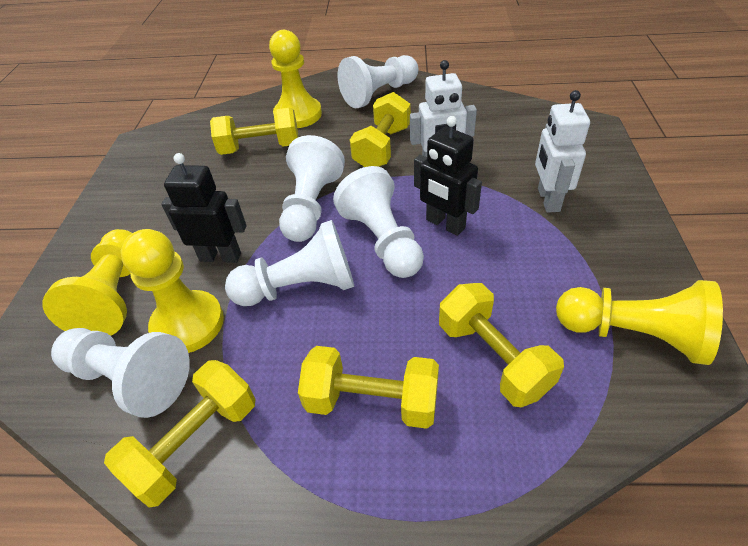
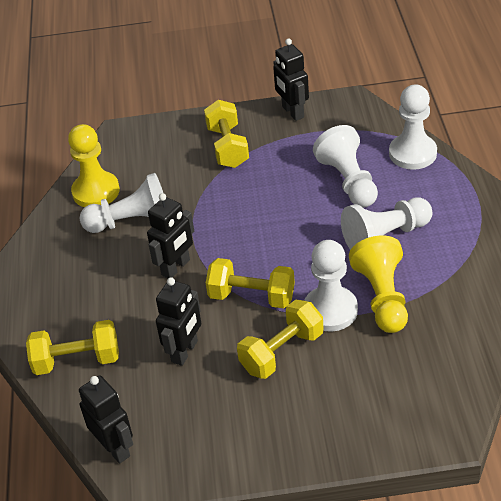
black robot: 2 -> 4
white robot: 2 -> 0
yellow dumbbell: 5 -> 4
yellow pawn: 4 -> 2

